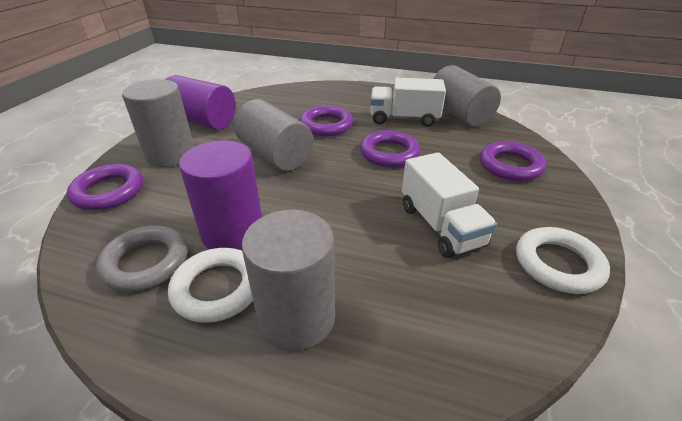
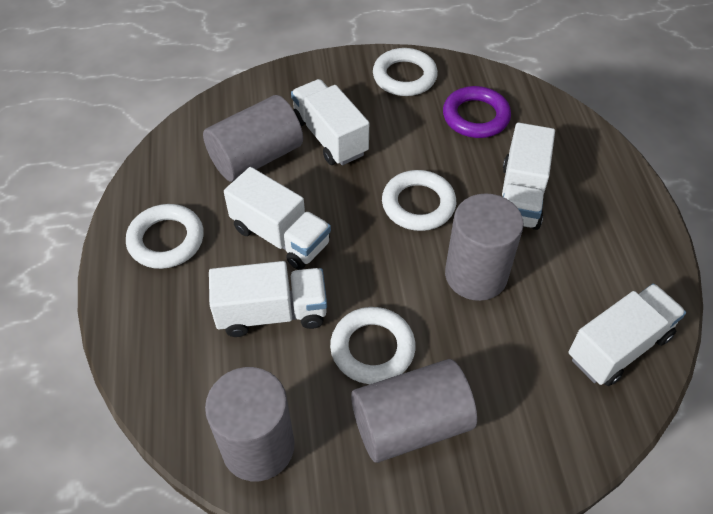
grey ring: 1 -> 0
purple cylinder: 2 -> 0
purple ring: 4 -> 1
white ring: 2 -> 4
white truck: 2 -> 5

